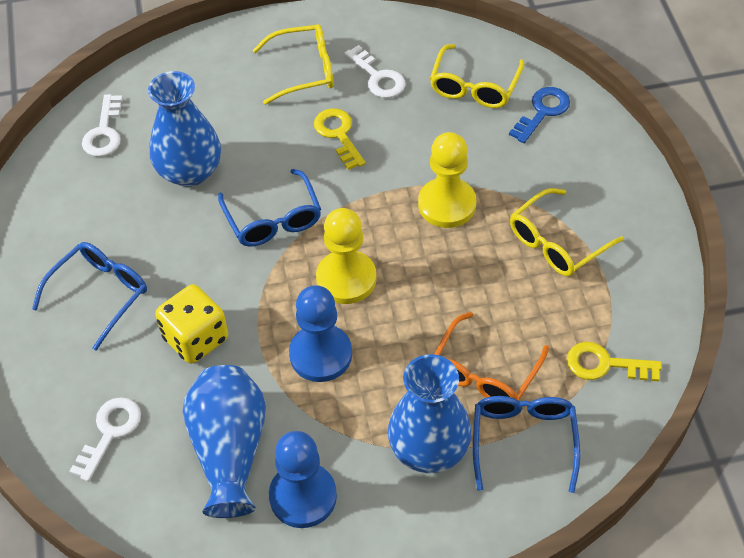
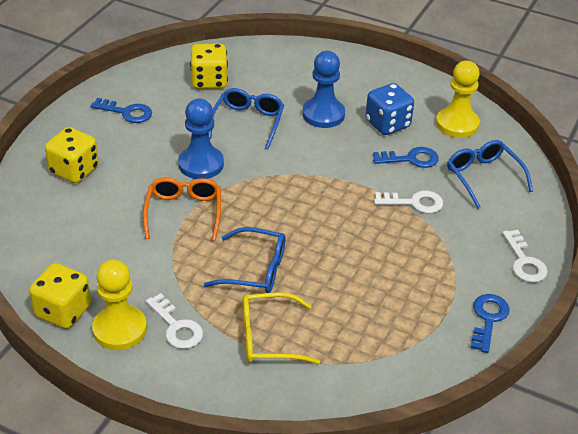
blue dice: 0 -> 1
blue key: 1 -> 3
blue vase: 3 -> 0
yellow dice: 1 -> 3
yellow glasses: 3 -> 1
yellow key: 2 -> 0

